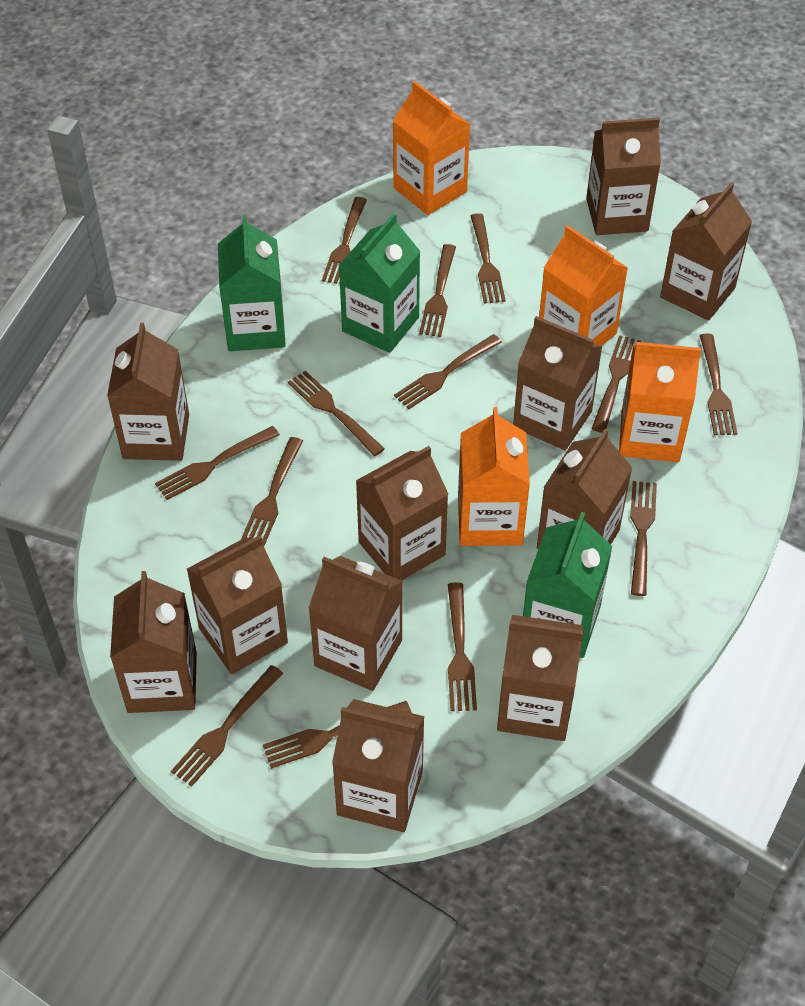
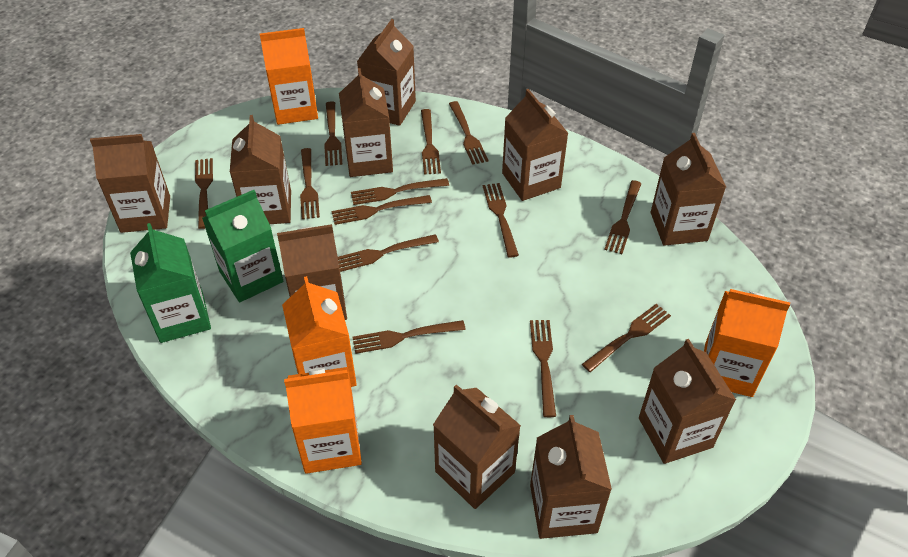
brown carton: 11 -> 10
green carton: 3 -> 2

